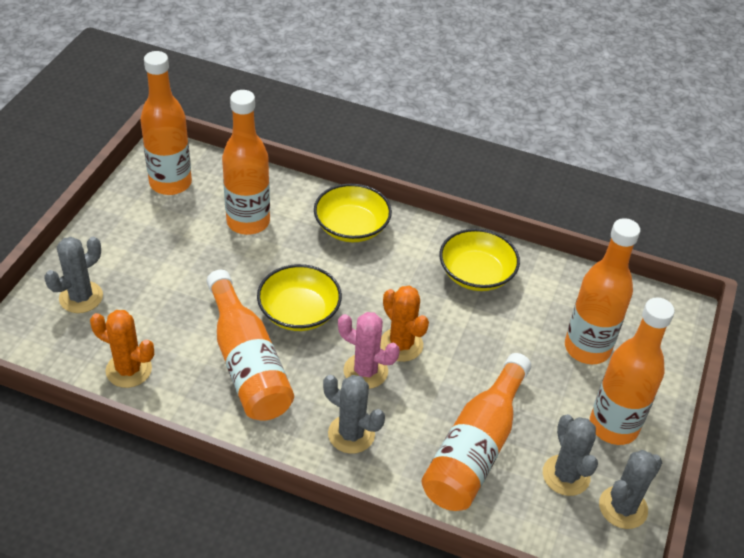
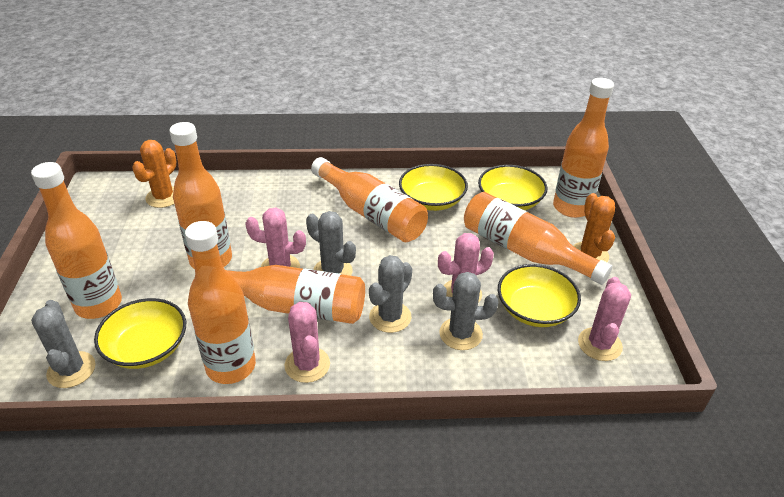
orange bottle: 6 -> 7
pink cactus: 1 -> 4
yellow bowl: 3 -> 4

